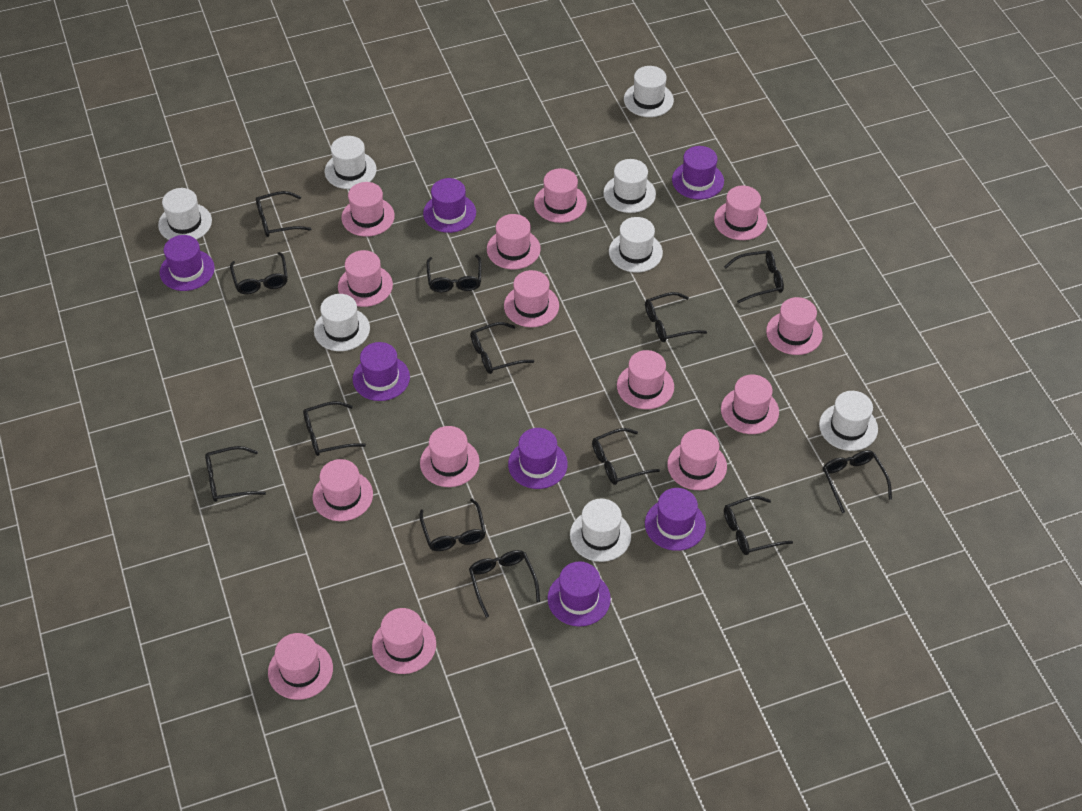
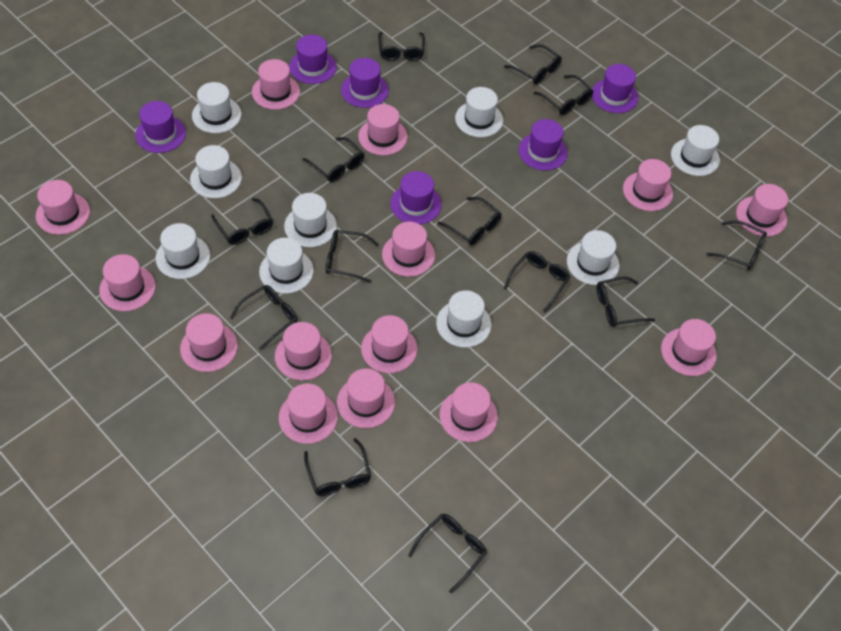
purple hat: 7 -> 6
white hat: 8 -> 9

